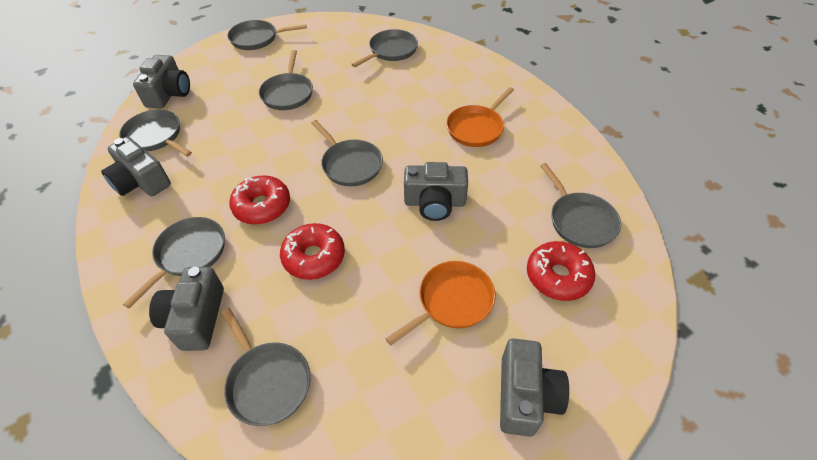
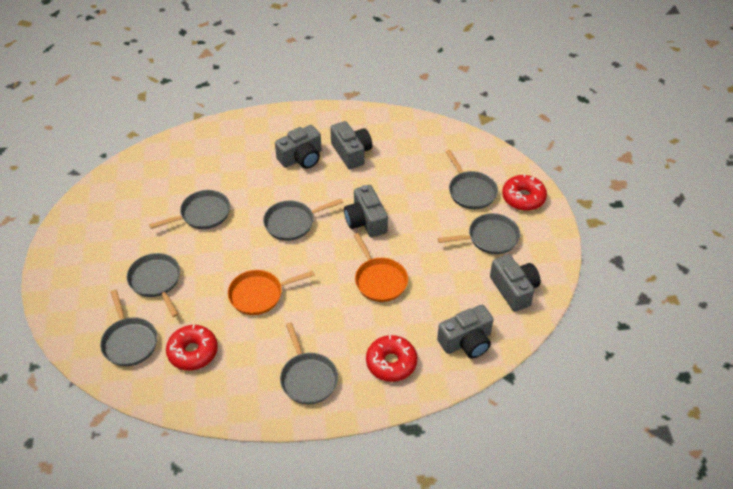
grey pan: 8 -> 7

